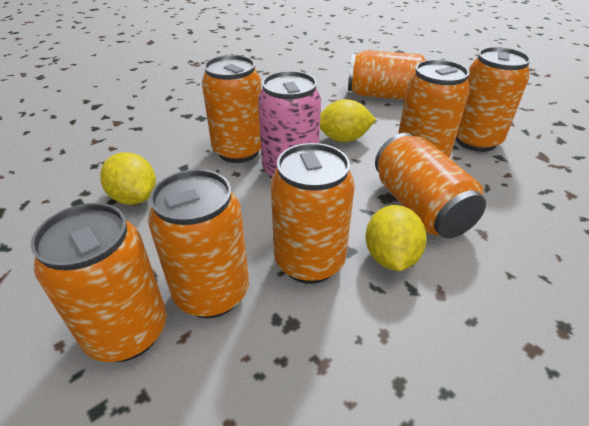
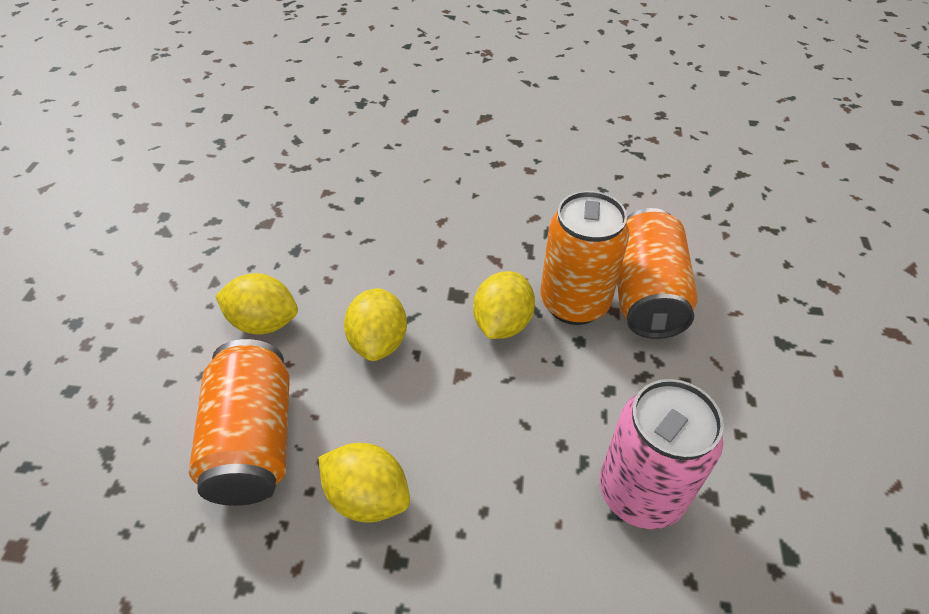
orange can: 8 -> 3
yellow lemon: 3 -> 4

